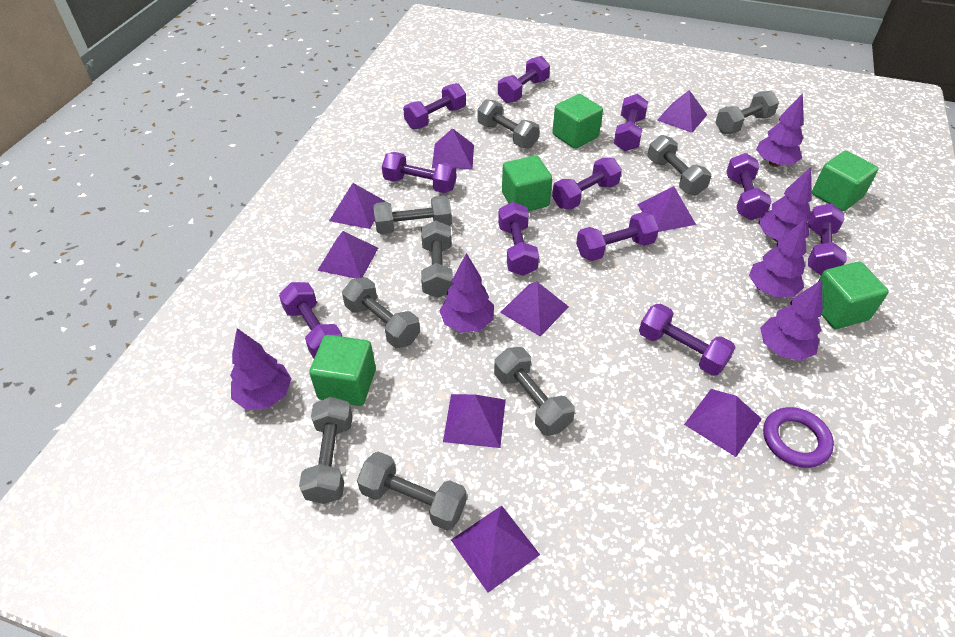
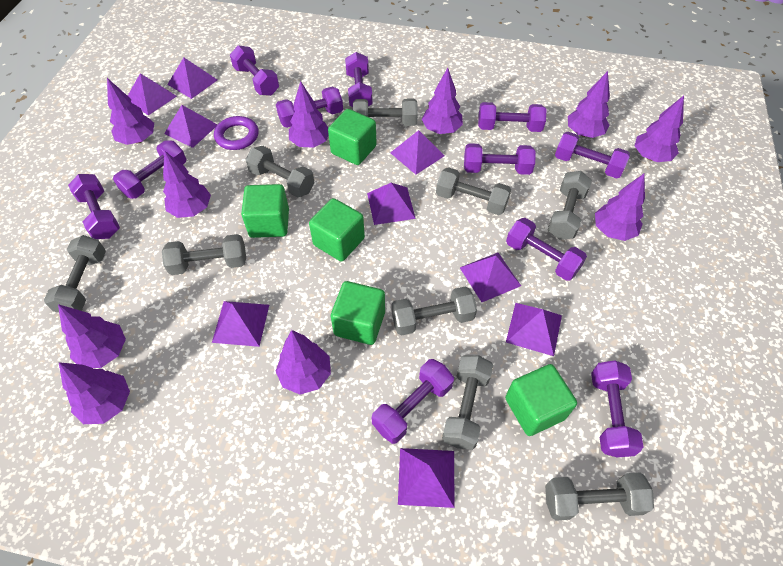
purple tree: 6 -> 10

